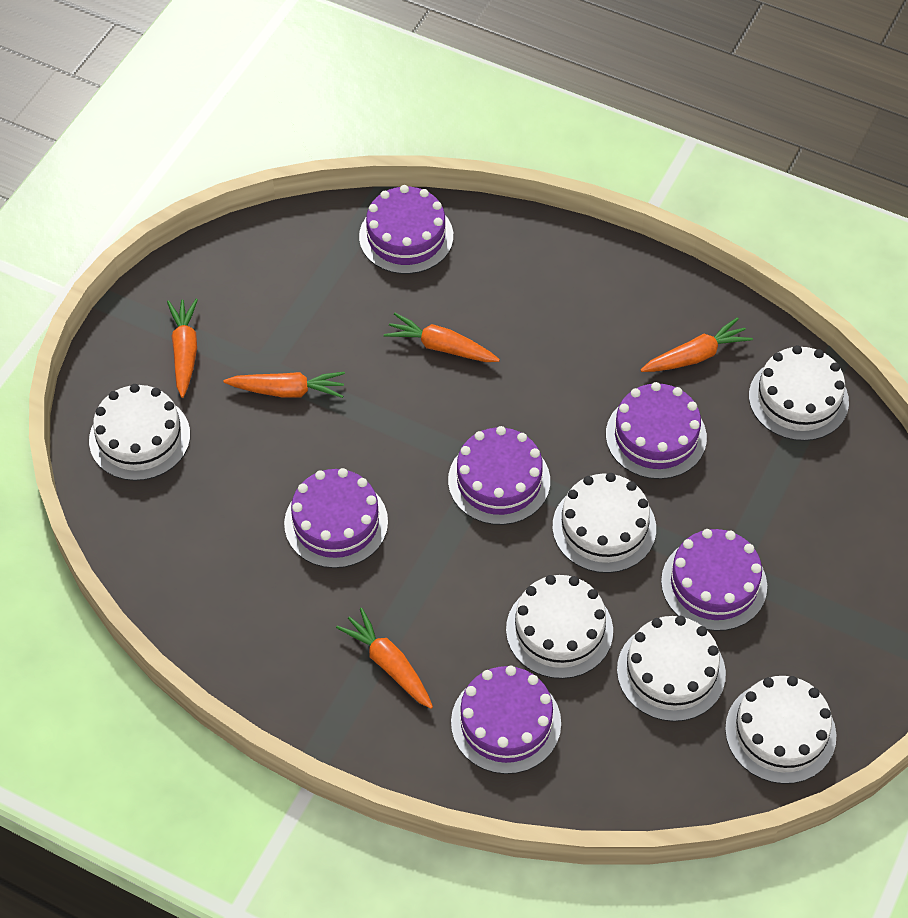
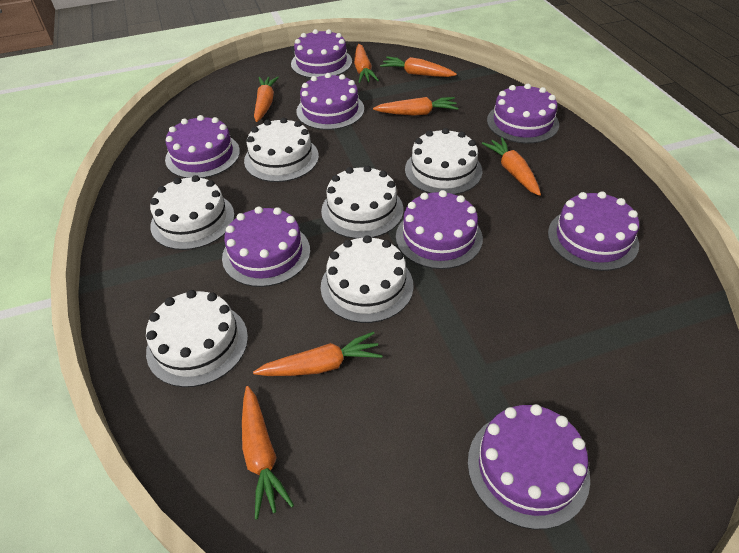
orange carrot: 5 -> 7
purple cake: 6 -> 8

